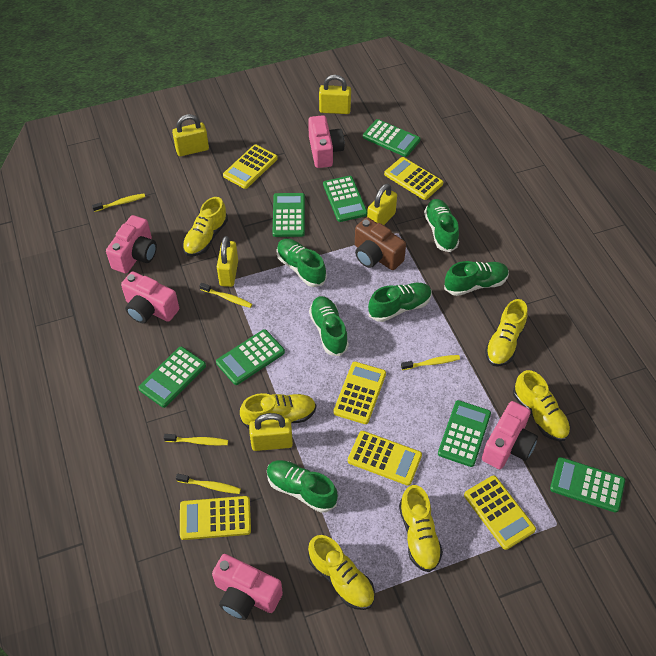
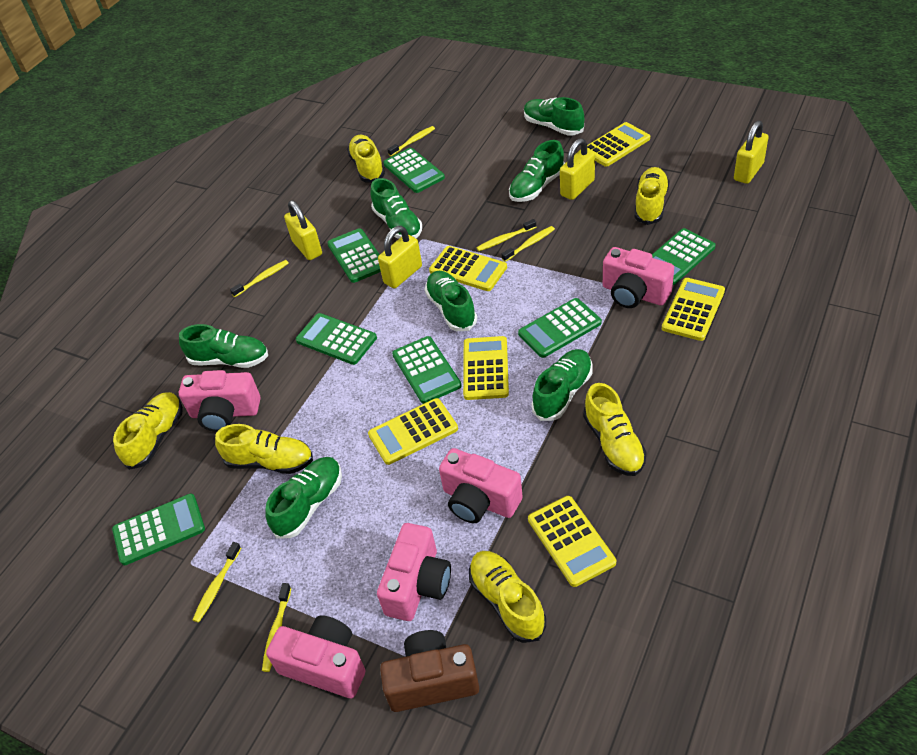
green shoe: 6 -> 7
yellow padlock: 5 -> 4
yellow toothbrush: 5 -> 6

